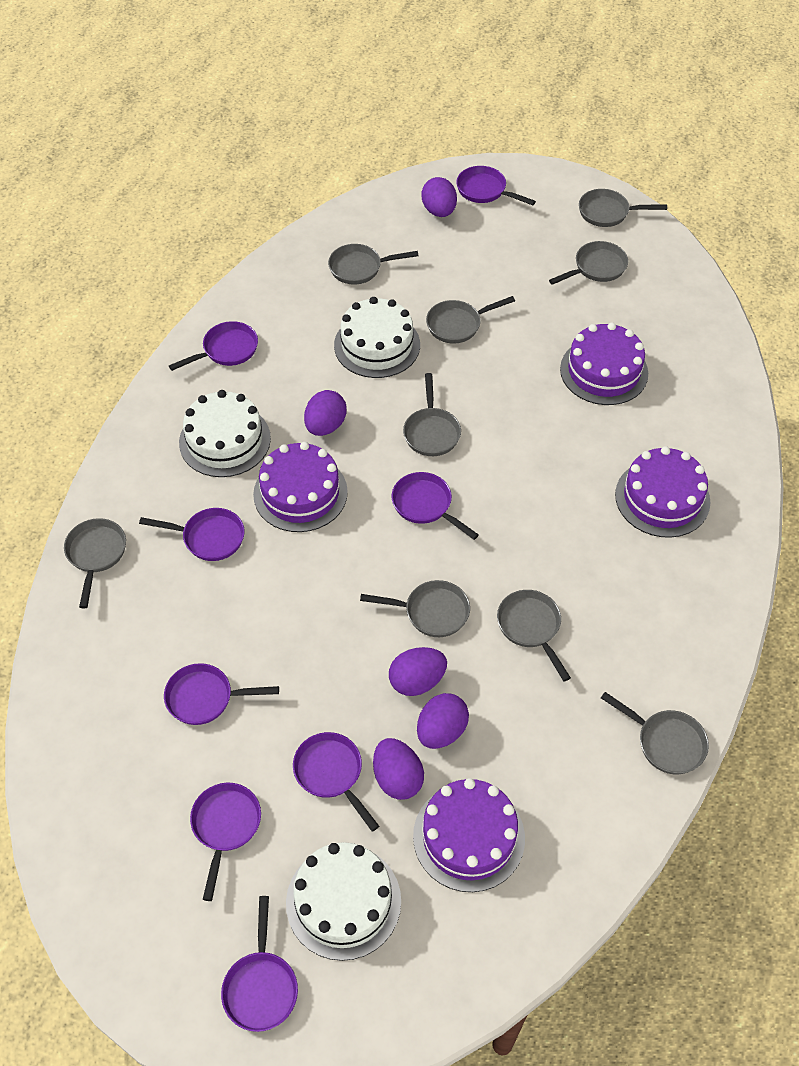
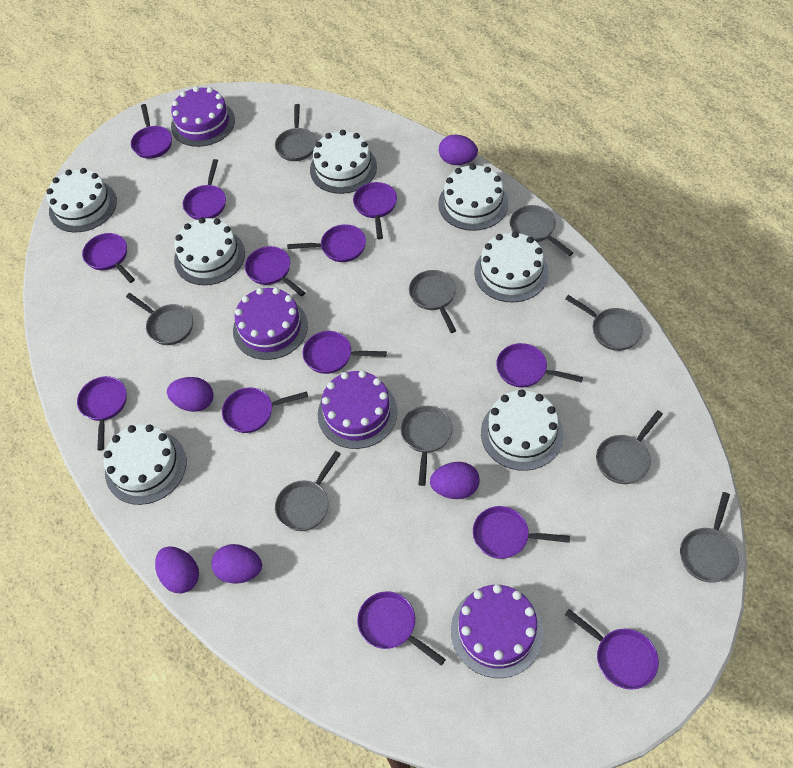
purple pan: 8 -> 13
white cake: 3 -> 7

